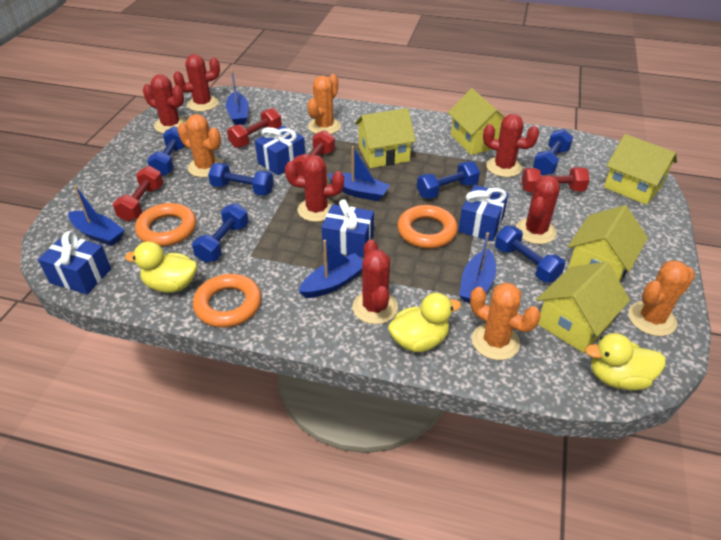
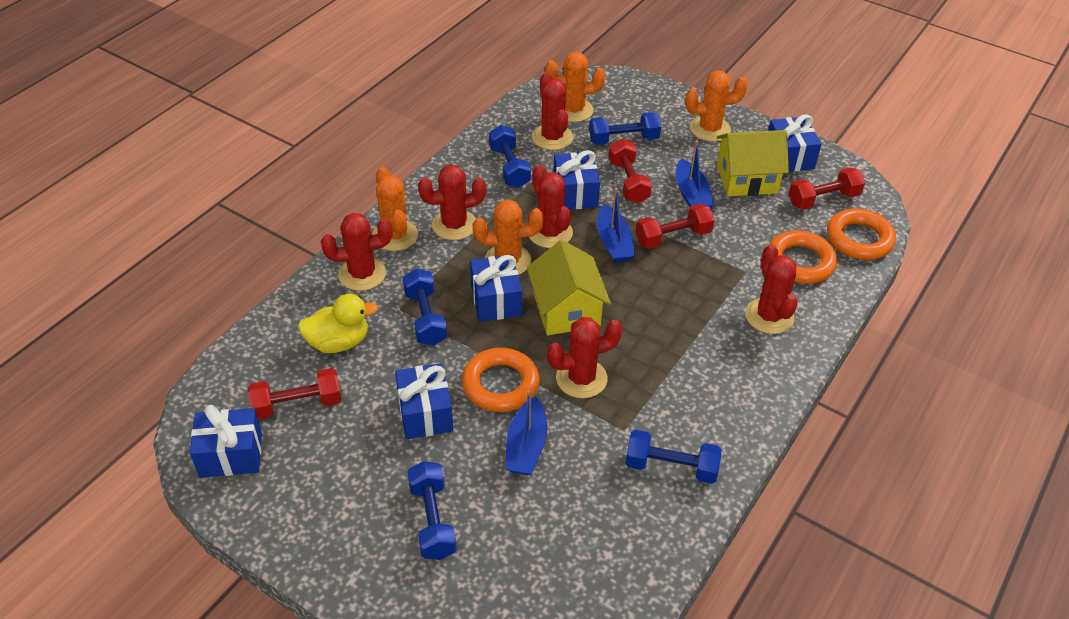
blue boat: 5 -> 3
blue dumbbell: 6 -> 5
blue gift: 4 -> 5
yellow duck: 3 -> 1
yellow house: 5 -> 2

